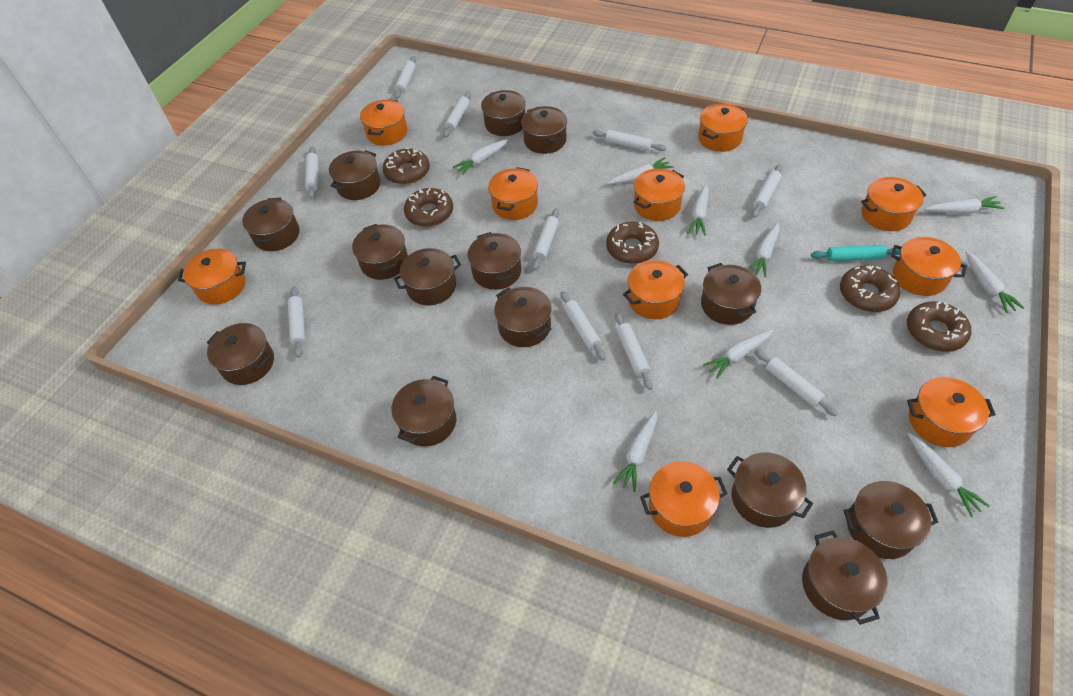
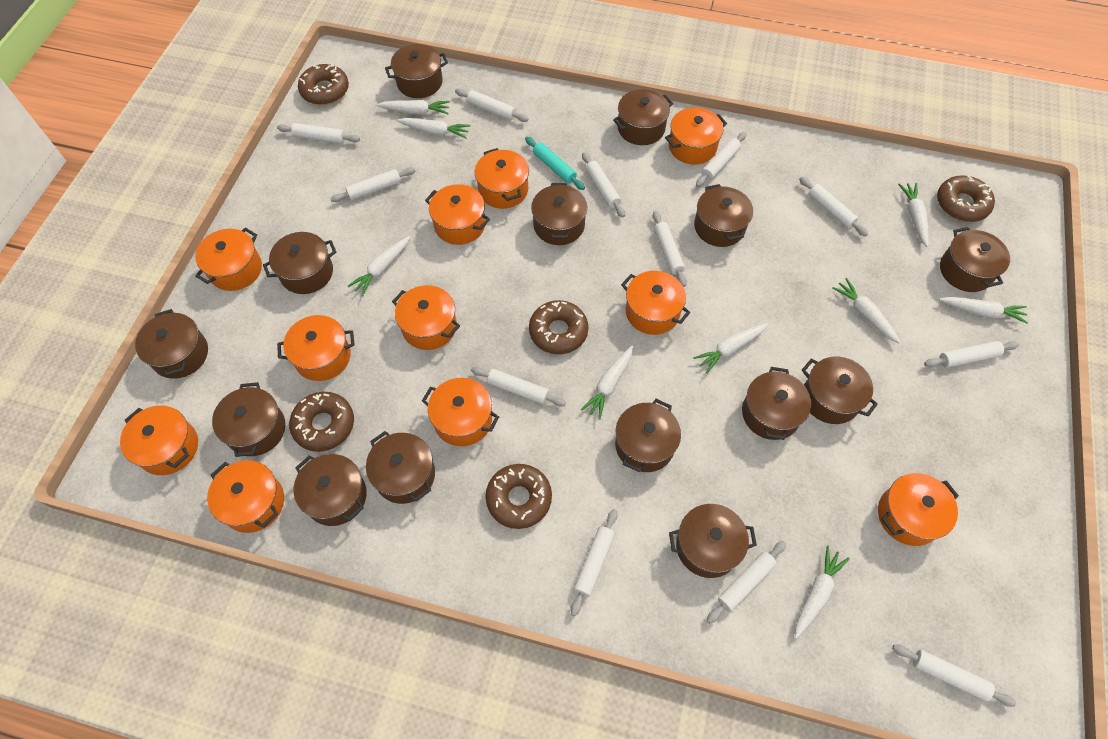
orange pot: 10 -> 11
white rolling pin: 10 -> 12

